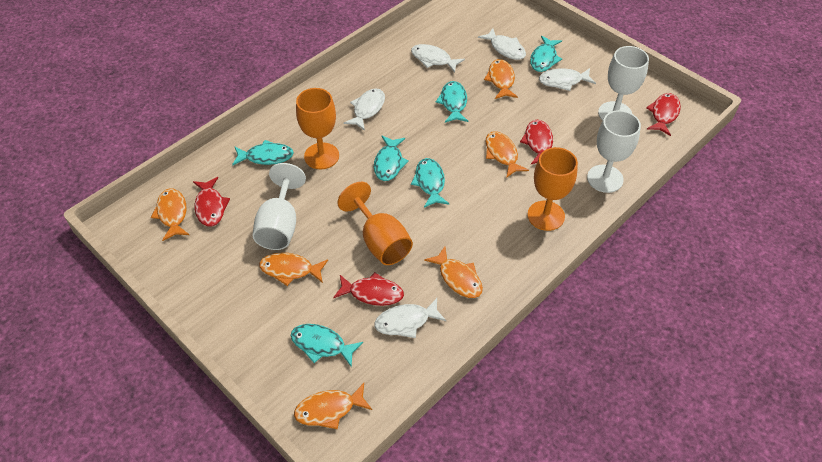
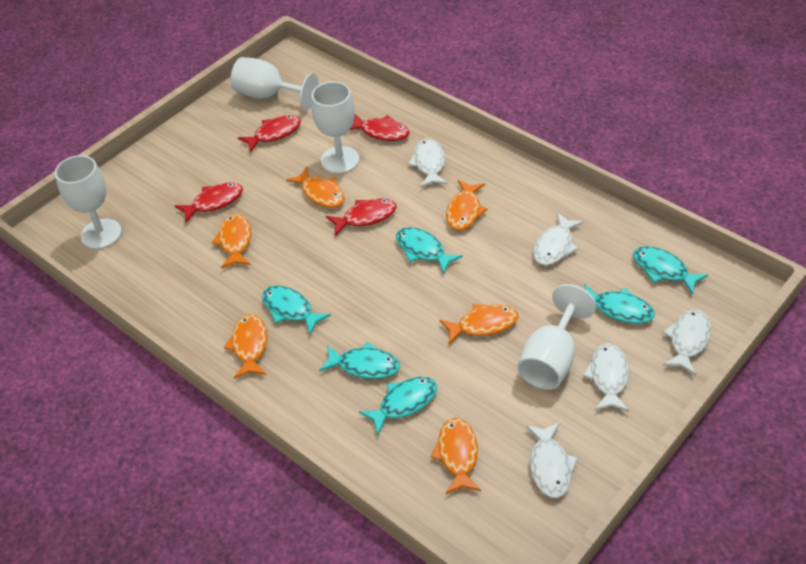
orange goblet: 3 -> 0
white goblet: 3 -> 4

